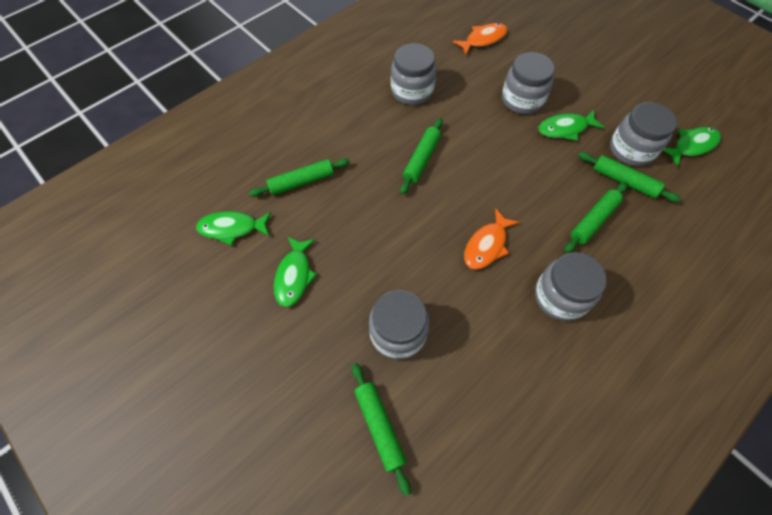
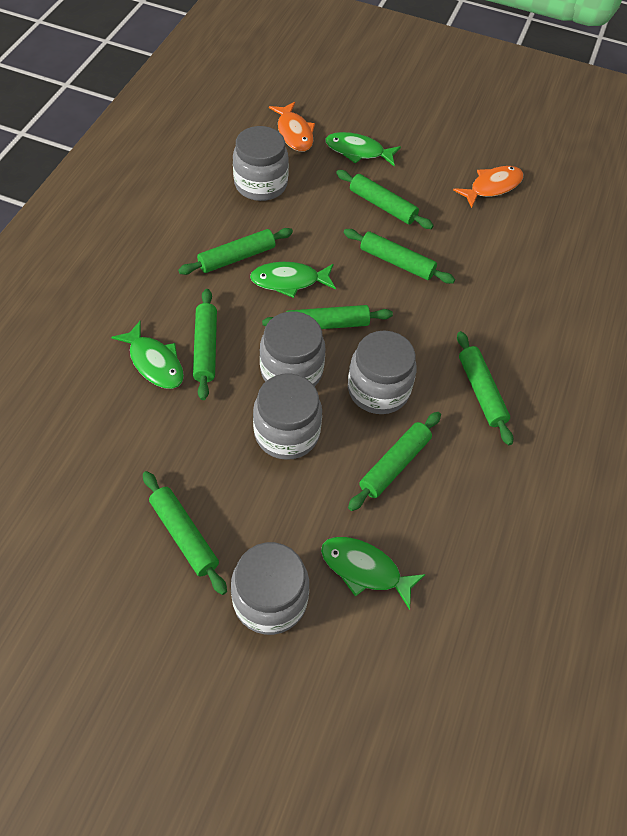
green rolling pin: 5 -> 8

